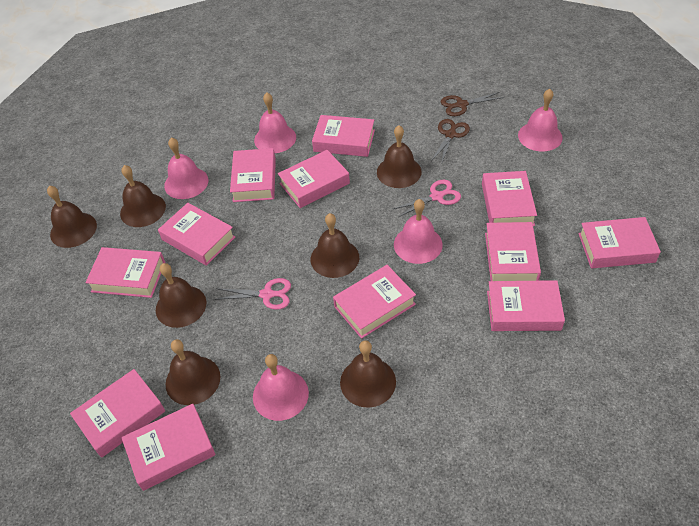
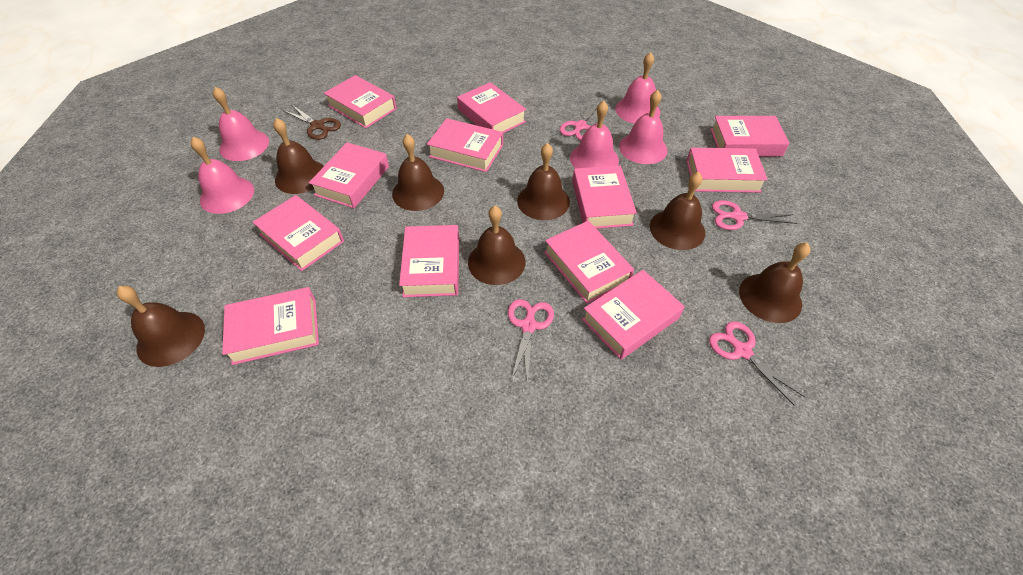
brown scissors: 2 -> 1
pink scissors: 2 -> 4

